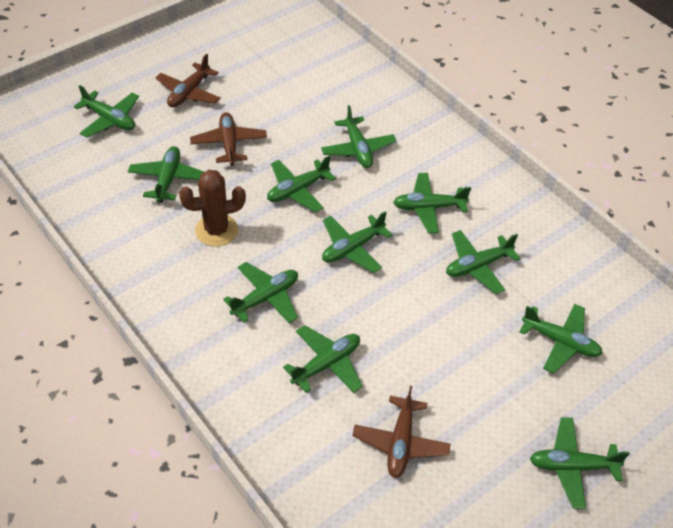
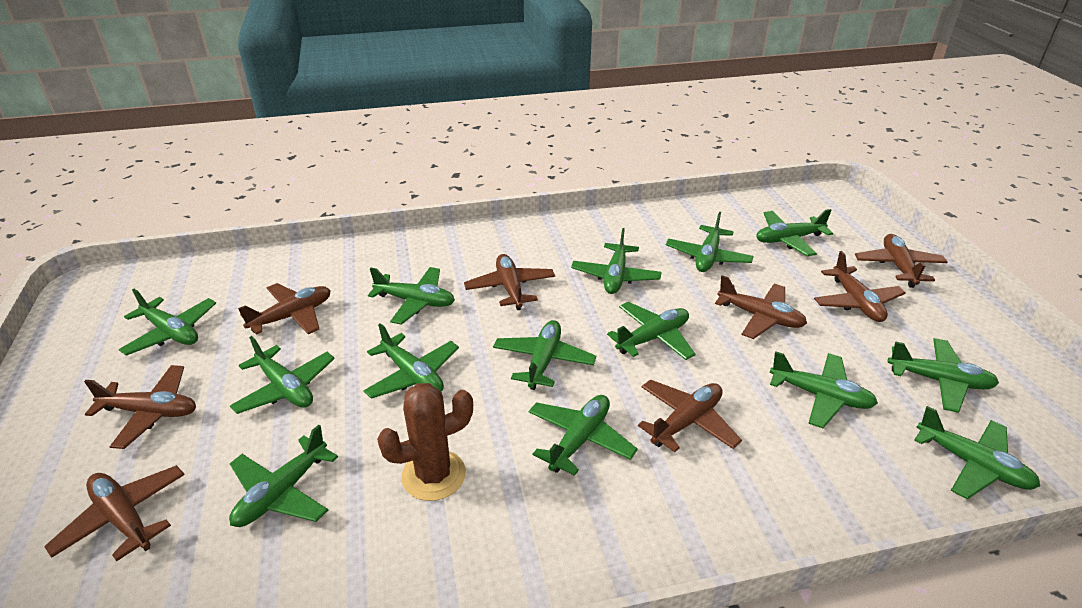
brown plane: 3 -> 8
green plane: 11 -> 14

